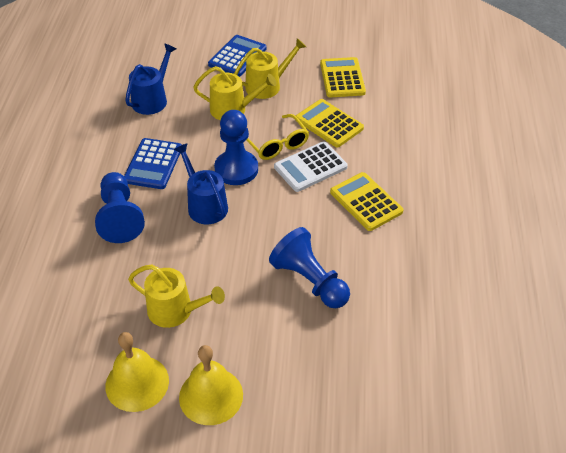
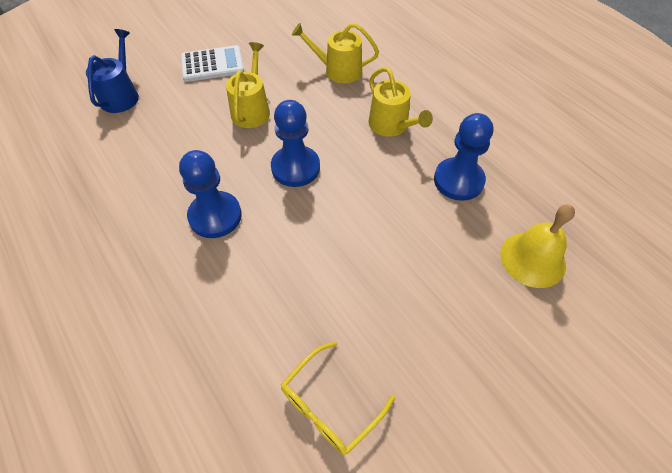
blue calculator: 2 -> 0
blue watering can: 2 -> 1
yellow bell: 2 -> 1
yellow calculator: 3 -> 0

